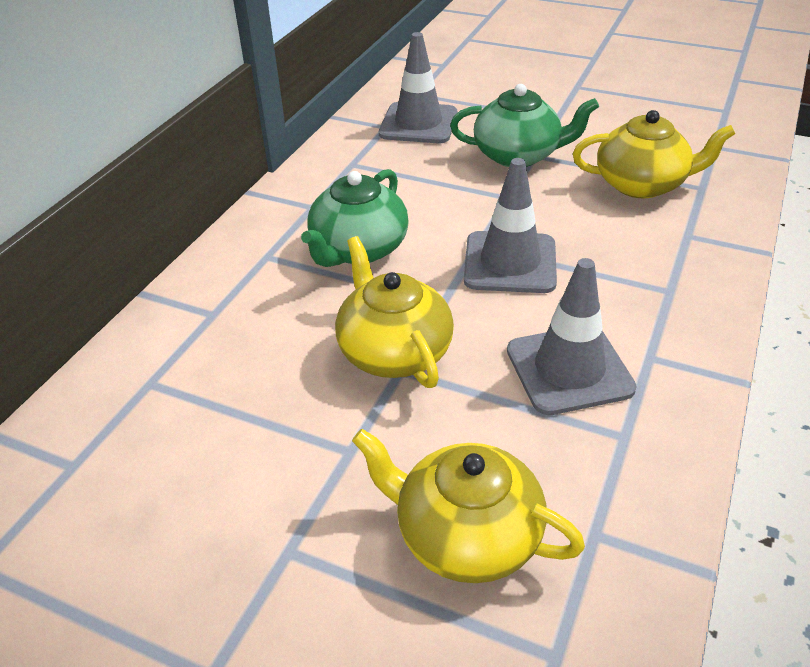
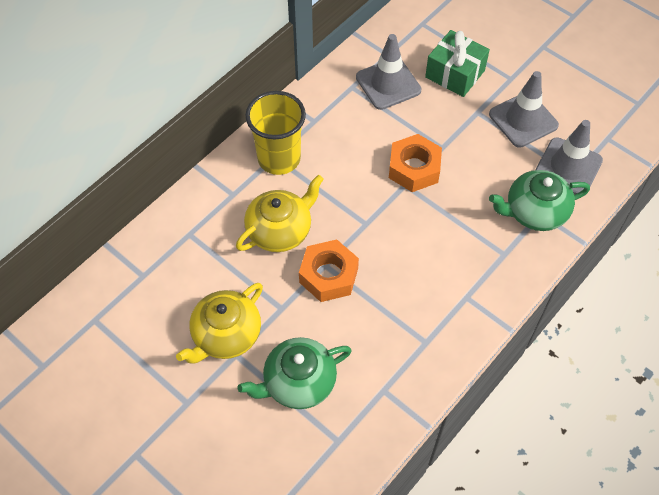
green gift: 0 -> 1
orange nut: 0 -> 2
yellow cup: 0 -> 1
yellow teapot: 3 -> 2

